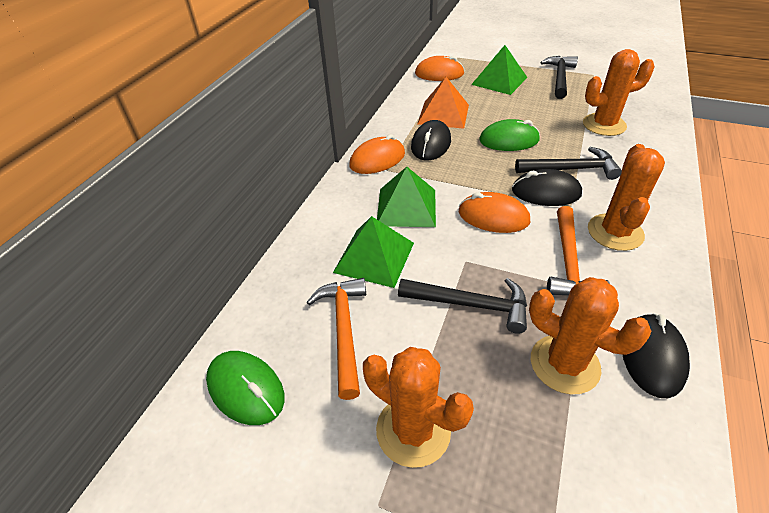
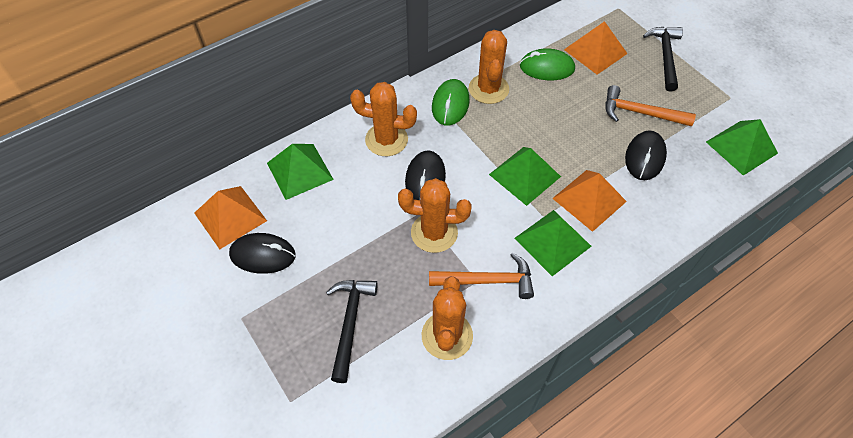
black hammer: 3 -> 2
green pyramid: 3 -> 4
orange mouse: 3 -> 0
orange pyramid: 1 -> 3

